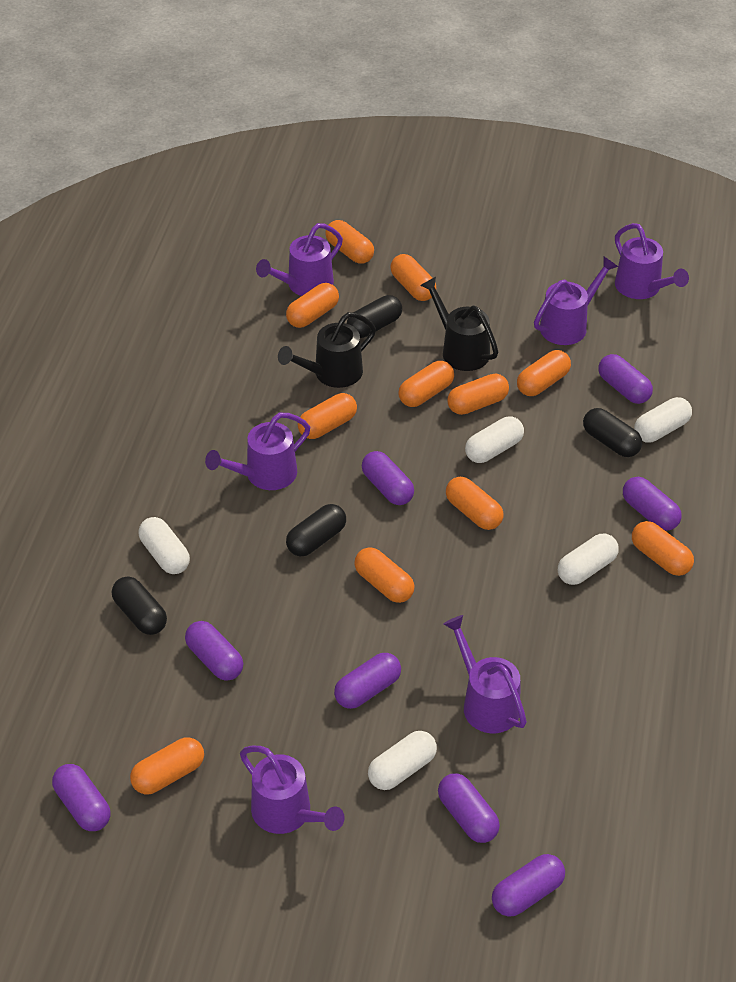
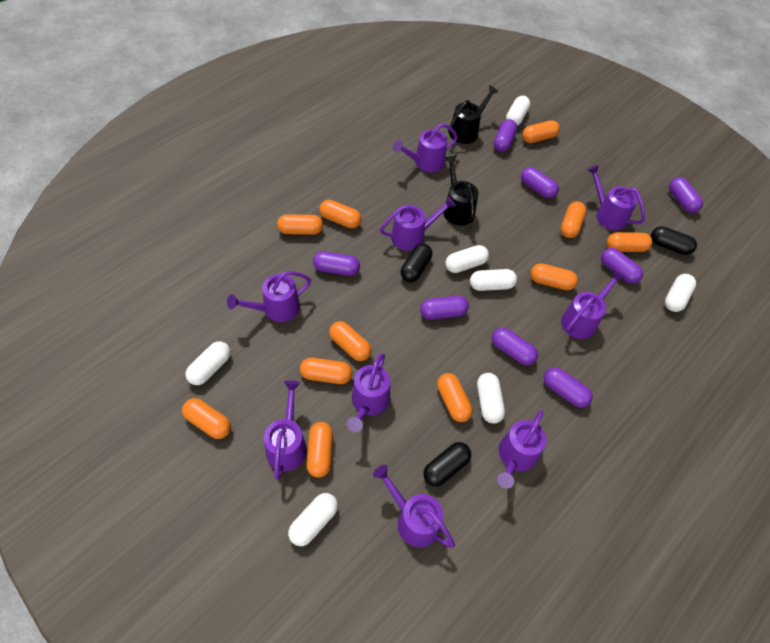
black capsule: 4 -> 3
purple watering can: 6 -> 9
white capsule: 5 -> 7

